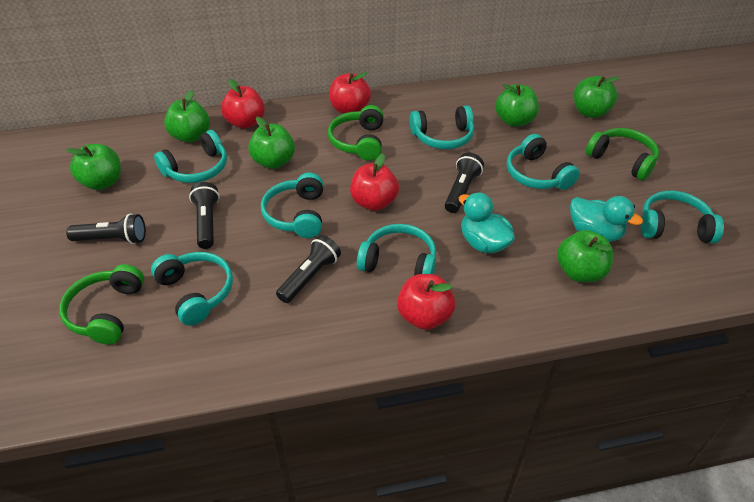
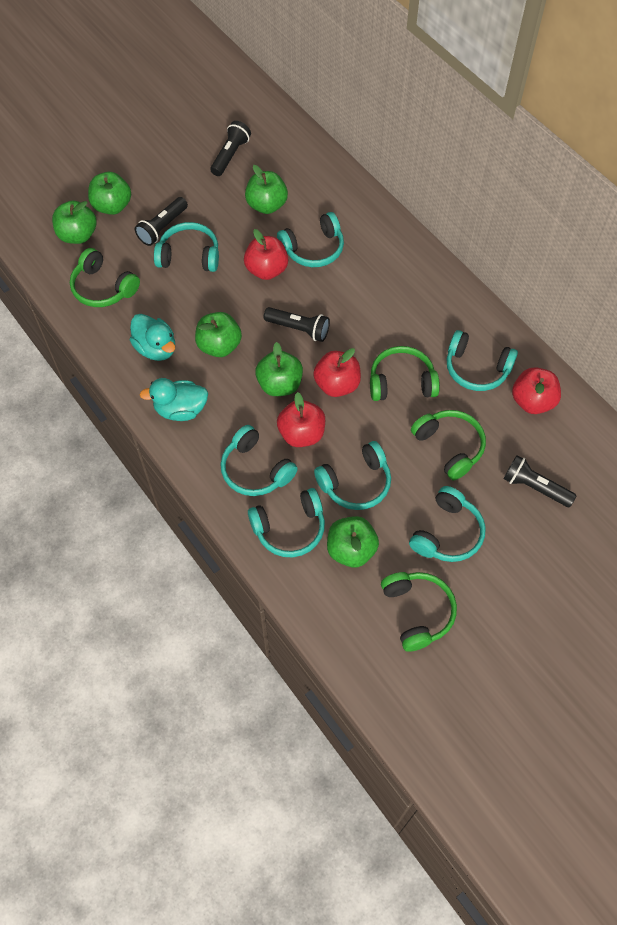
green headphones: 3 -> 4

